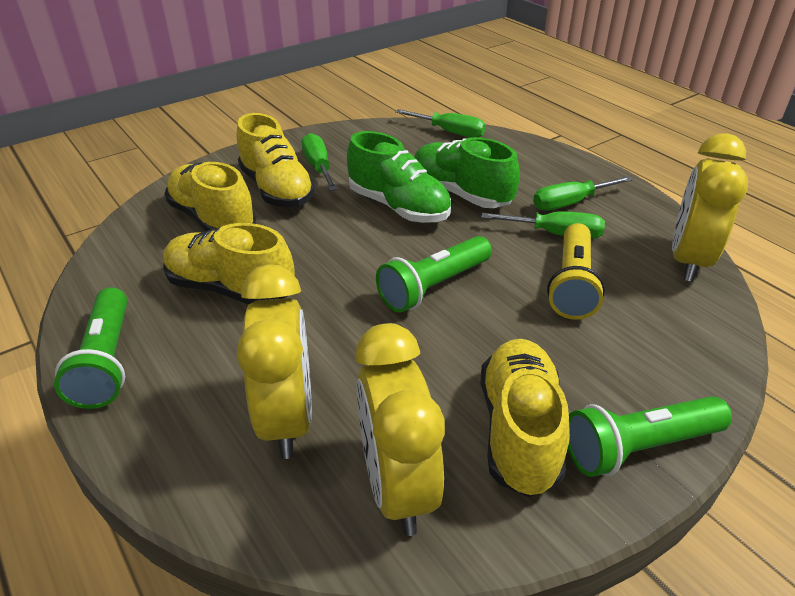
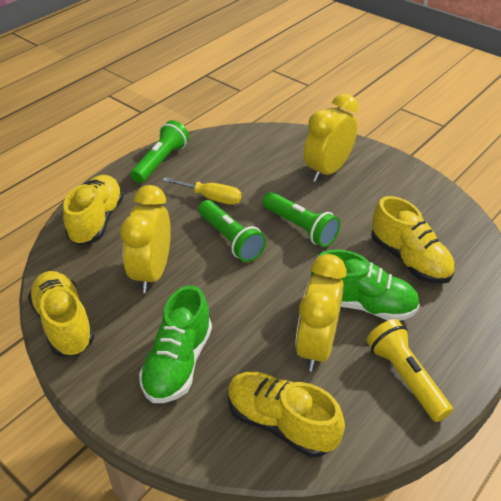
green screwdriver: 4 -> 0
yellow screwdriver: 0 -> 1

